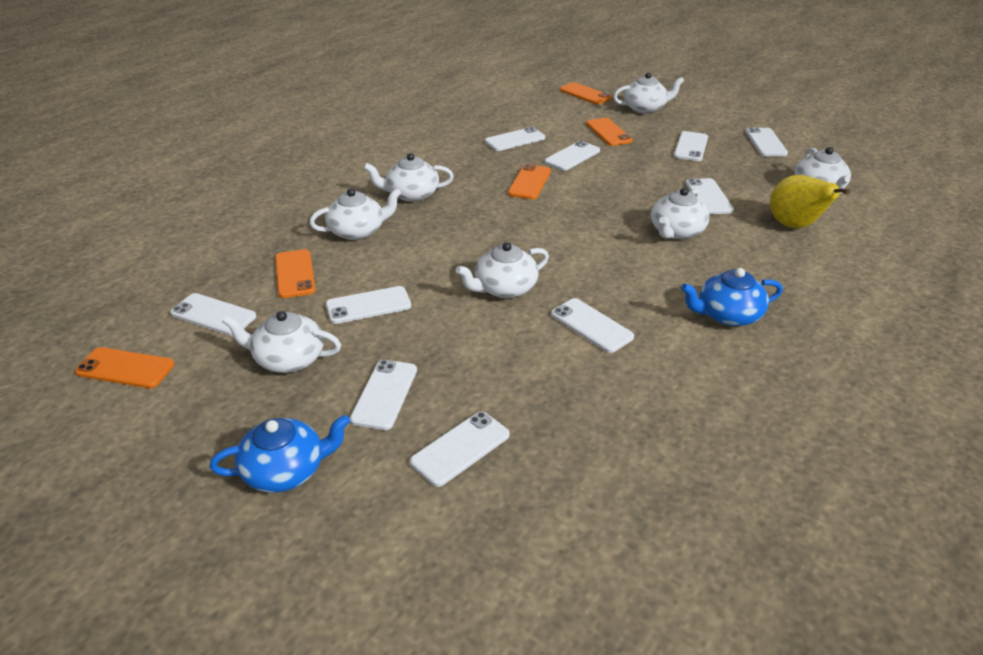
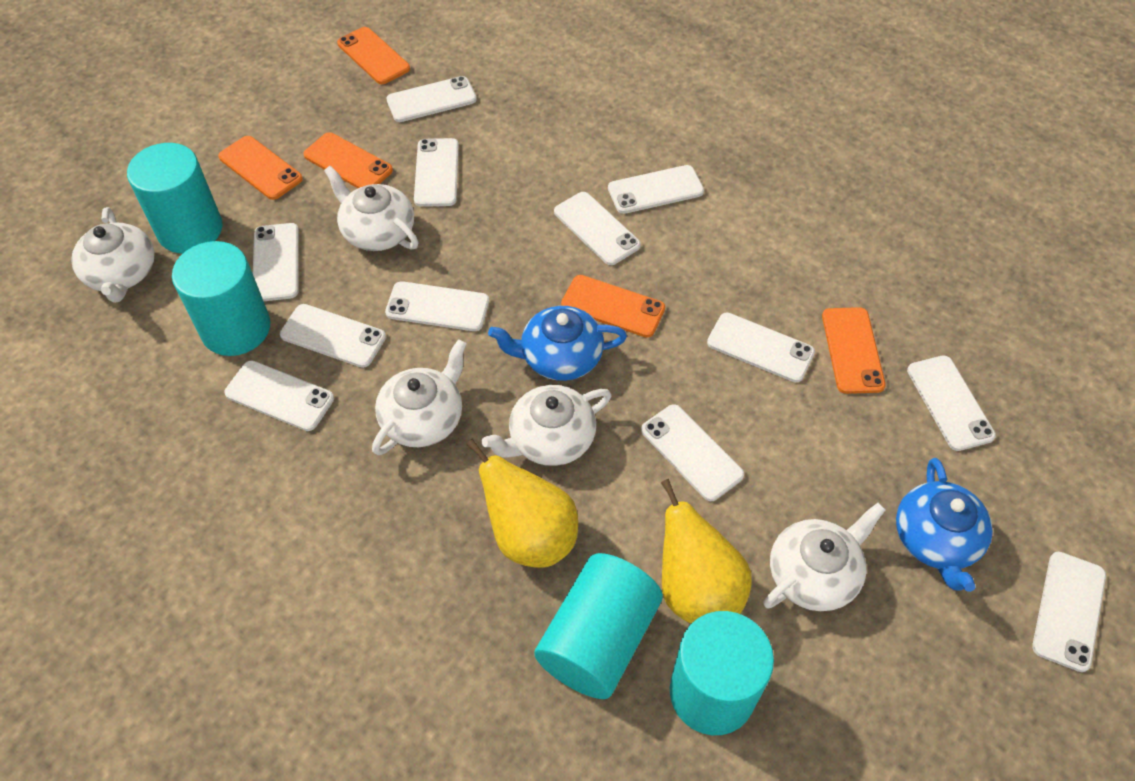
turquoise cylinder: 0 -> 4
white phone: 10 -> 12
white teapot: 7 -> 5
yellow pear: 1 -> 2

